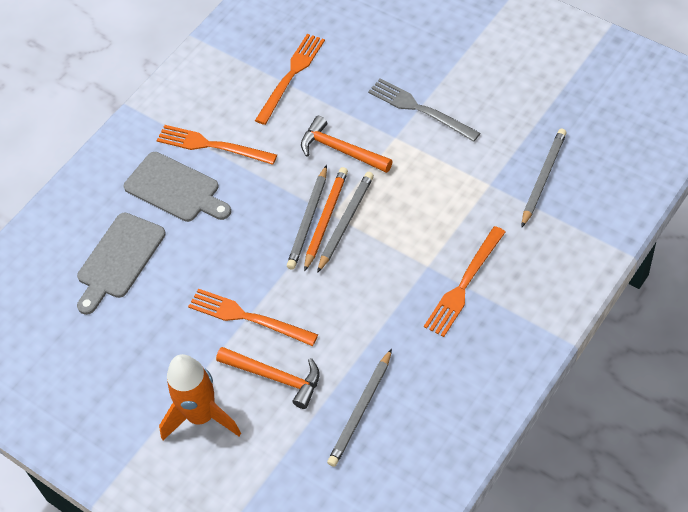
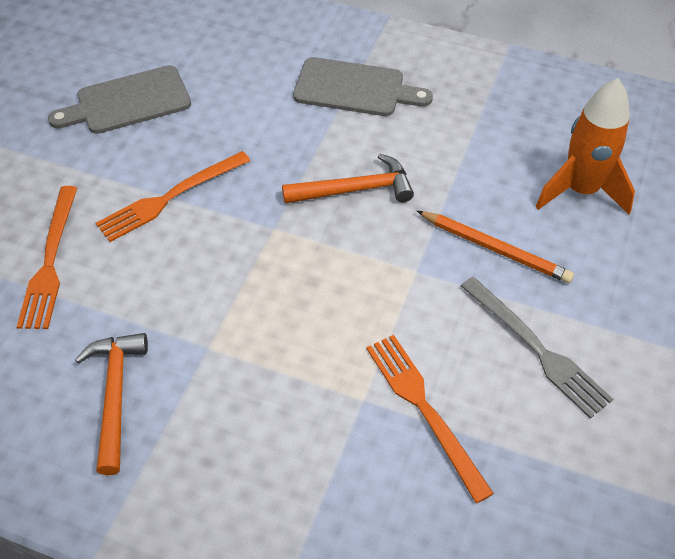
grey pencil: 4 -> 0
orange fork: 4 -> 3

